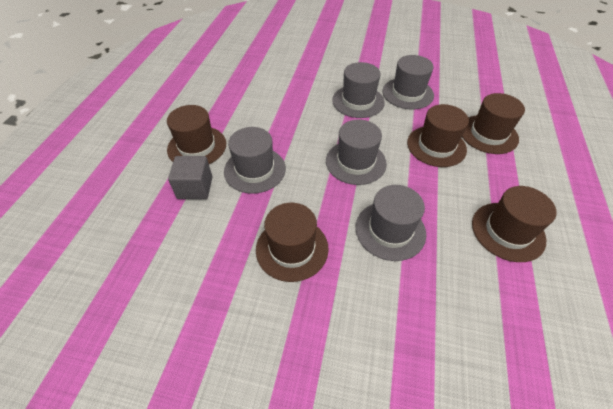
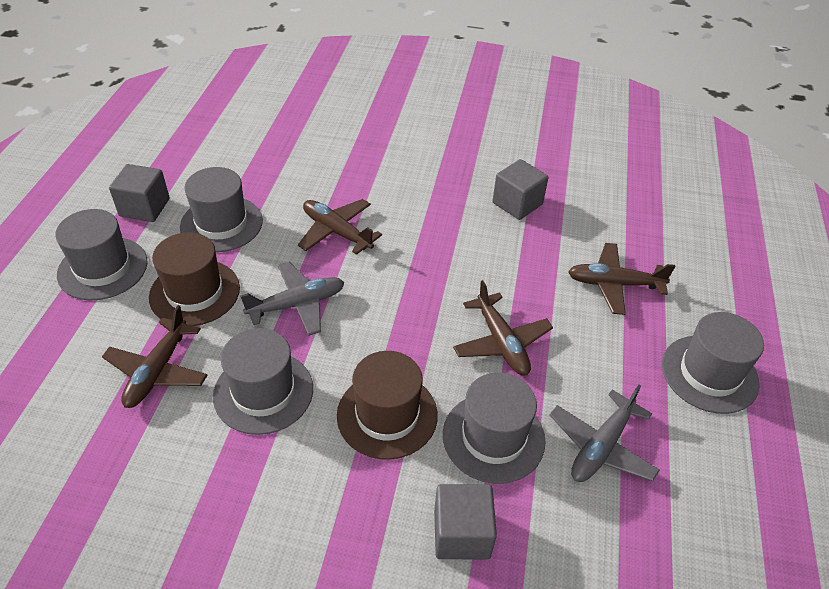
brown hat: 5 -> 2
brown plane: 0 -> 4
grey cube: 1 -> 3
grey plane: 0 -> 2

